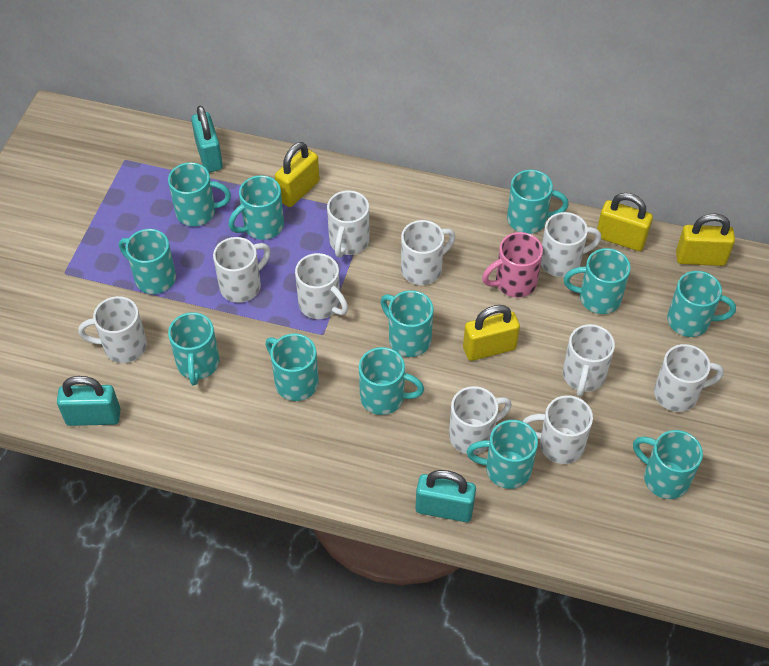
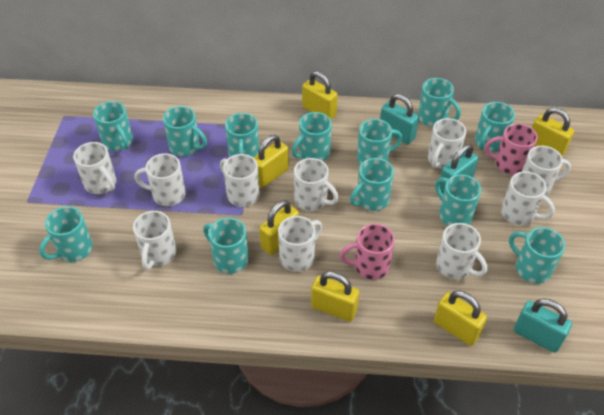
pink mug: 1 -> 2
yellow padlock: 4 -> 6

